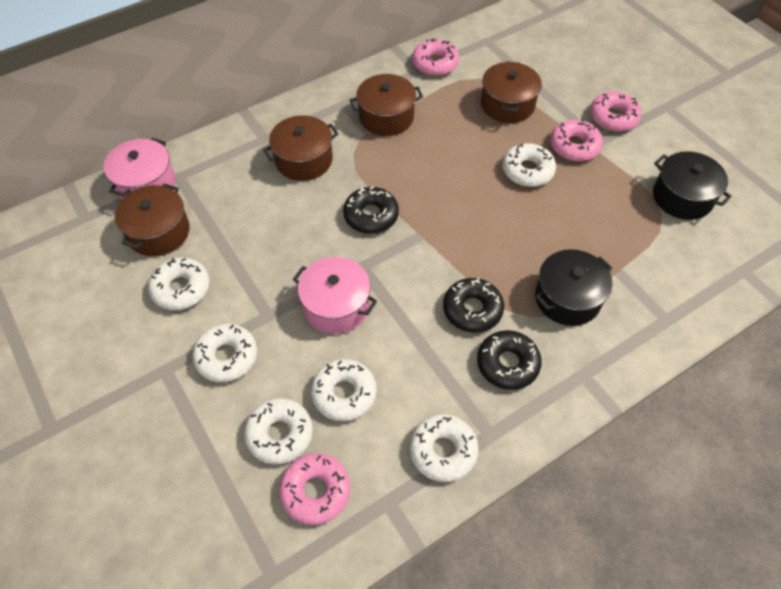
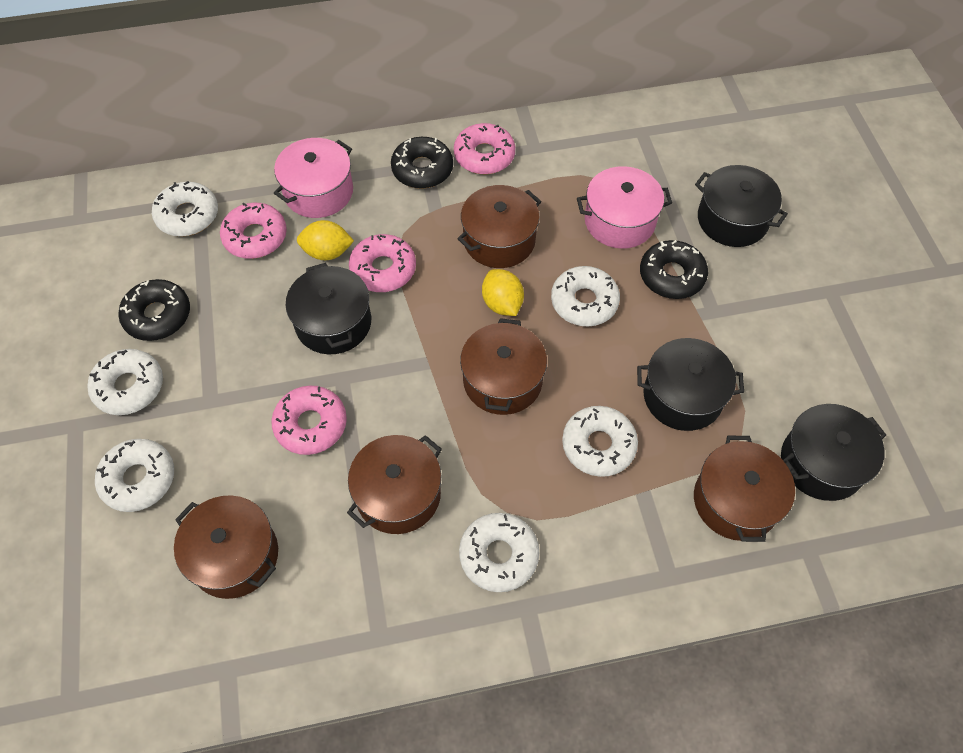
black pot: 2 -> 4
brown pot: 4 -> 5
yellow lemon: 0 -> 2

